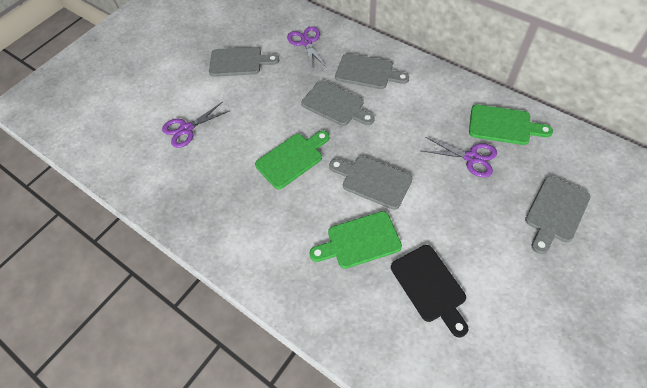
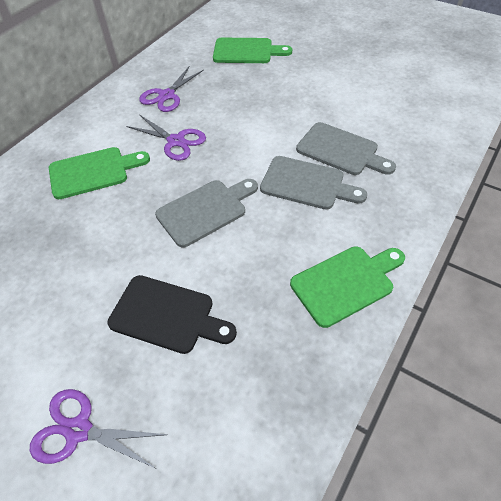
grey cutting board: 5 -> 3

